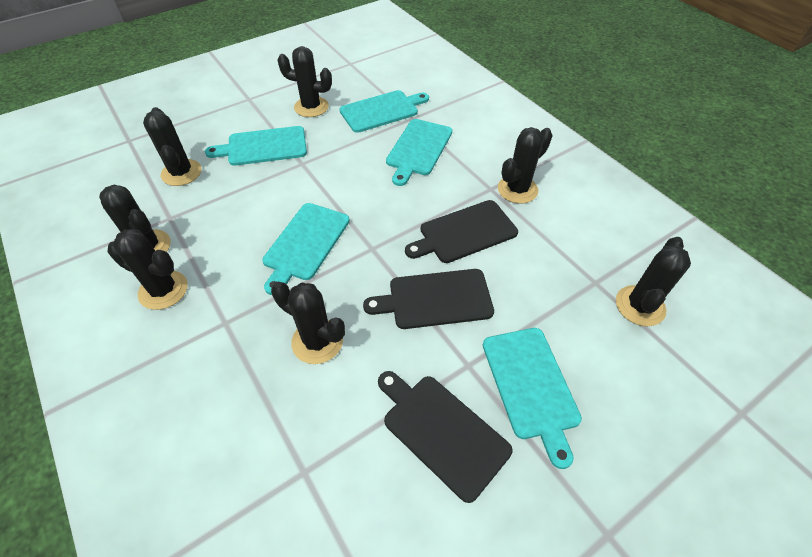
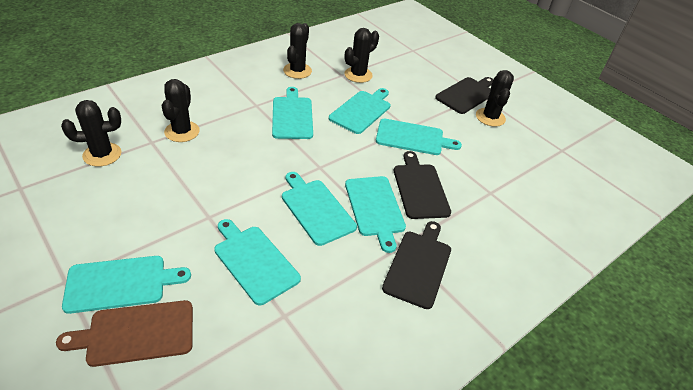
black cactus: 7 -> 5
brown cutting board: 0 -> 1
turquoise cutting board: 5 -> 7

